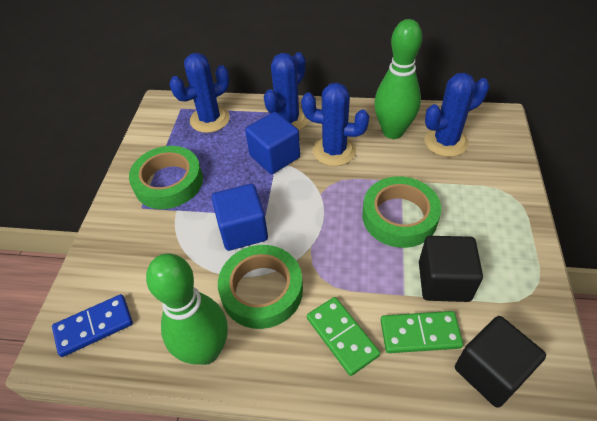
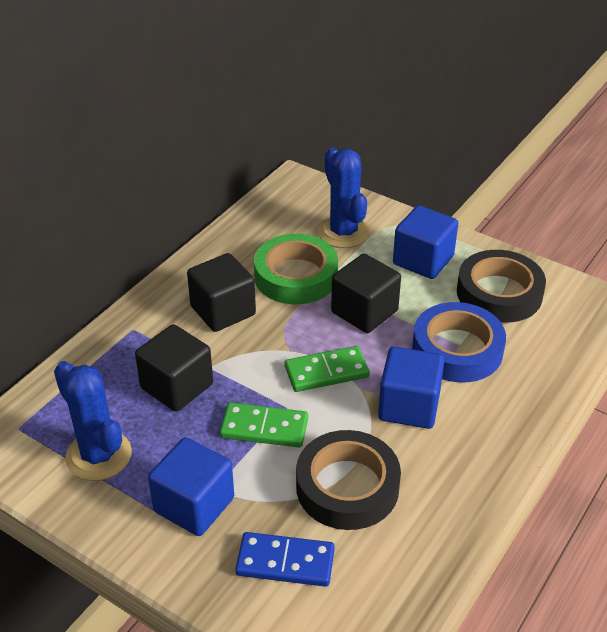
black cube: 2 -> 3
black tape: 0 -> 2
blue cactus: 4 -> 2
blue cube: 2 -> 3
blue tape: 0 -> 1
green bowling pin: 2 -> 0
green tape: 3 -> 1

